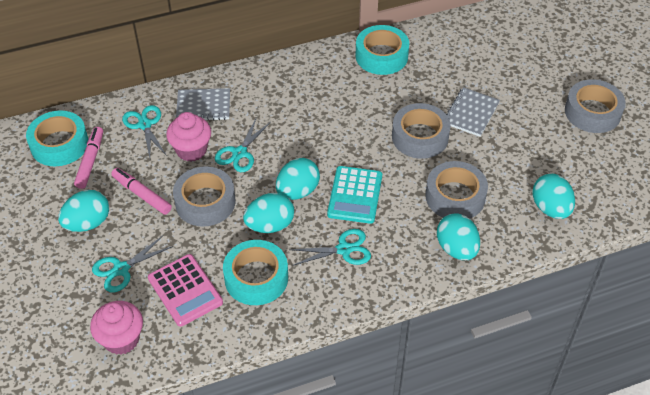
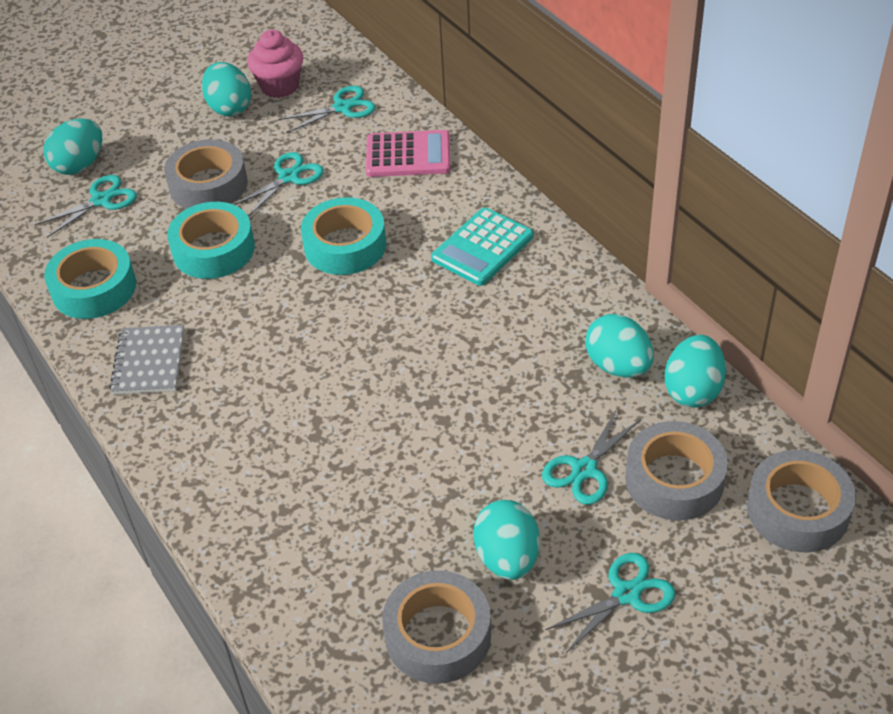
grey notebook: 2 -> 1
pink cupcake: 2 -> 1
pink marker: 2 -> 0
turquoise scissors: 4 -> 5

